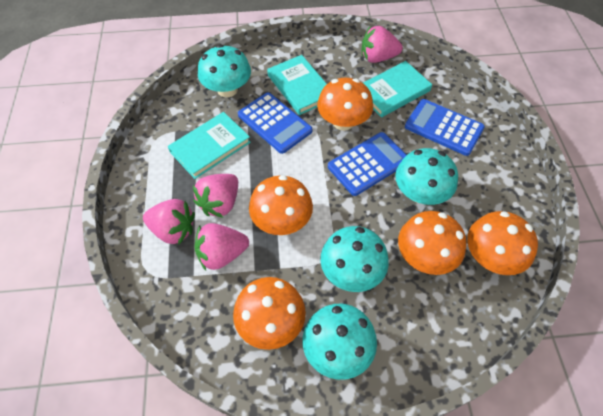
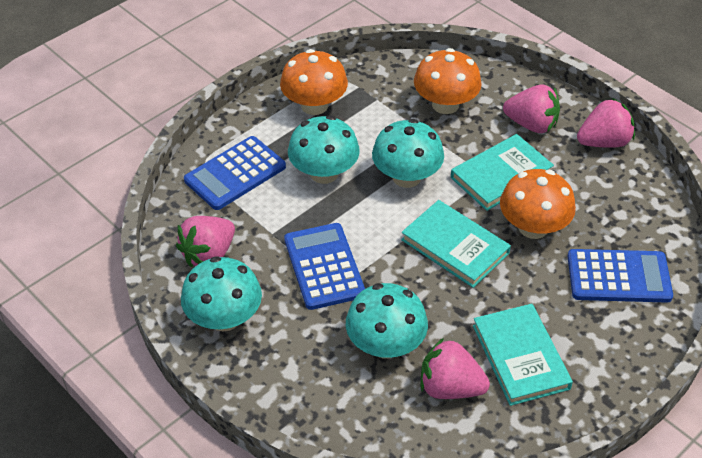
orange mushroom: 5 -> 3

